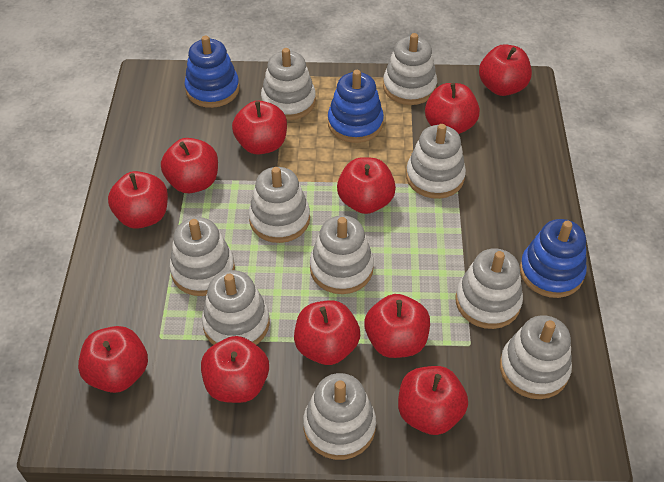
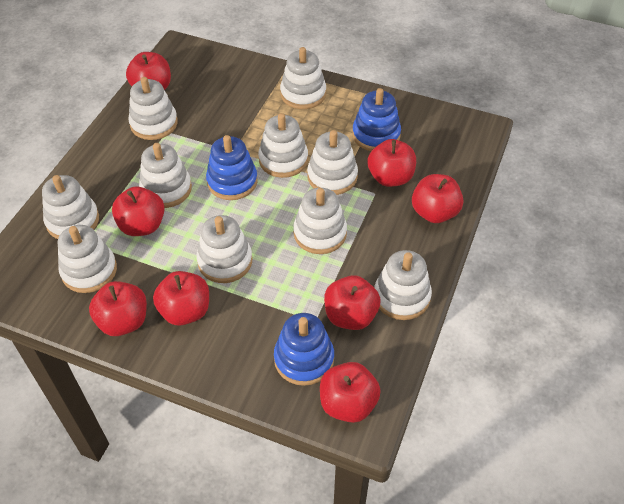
red apple: 11 -> 8

